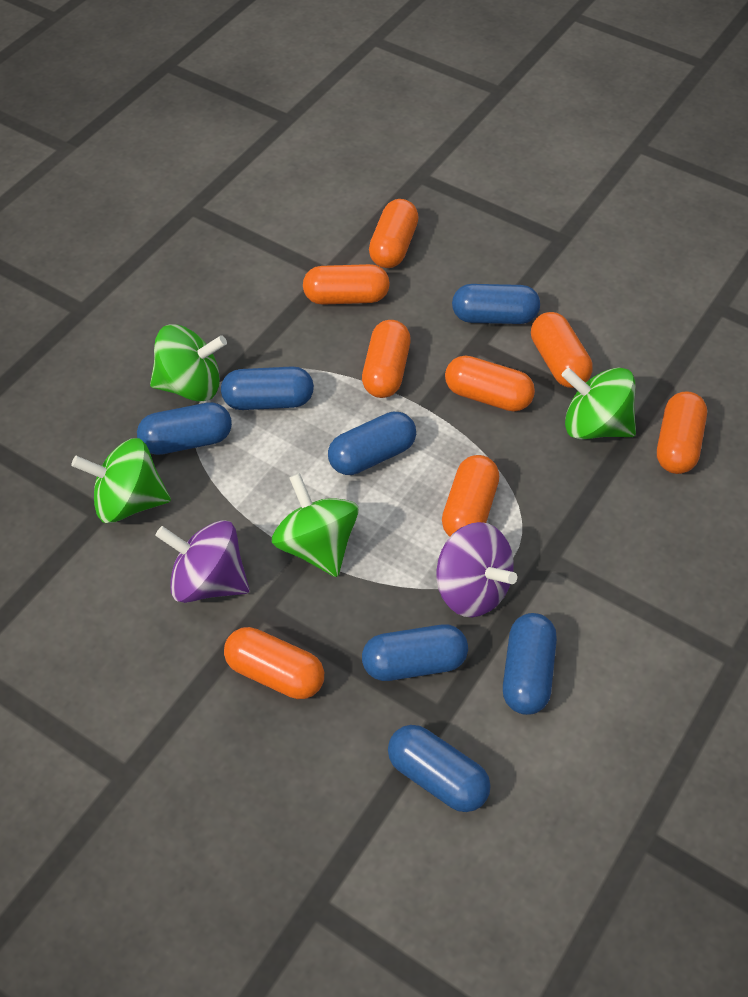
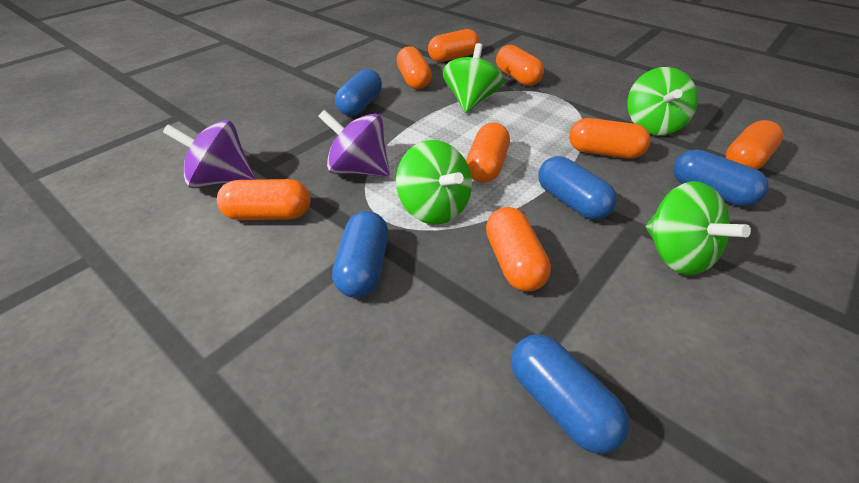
blue capsule: 7 -> 5

